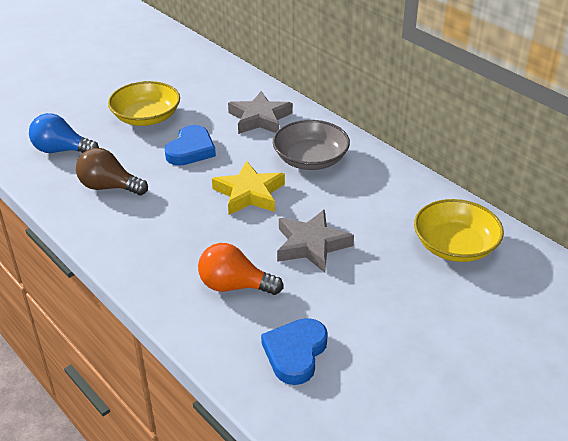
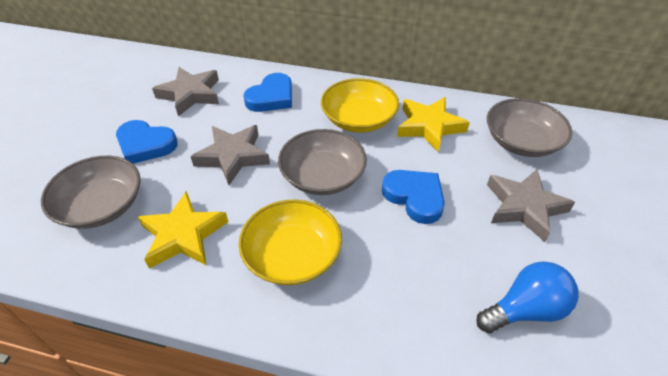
blue heart: 2 -> 3
brown light bulb: 1 -> 0
grey bowl: 1 -> 3
grey star: 2 -> 3
orange light bulb: 1 -> 0
yellow star: 1 -> 2

